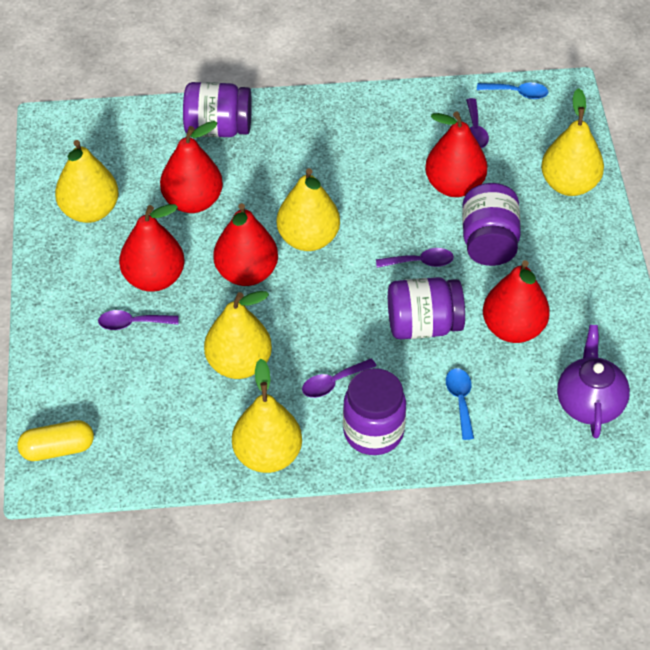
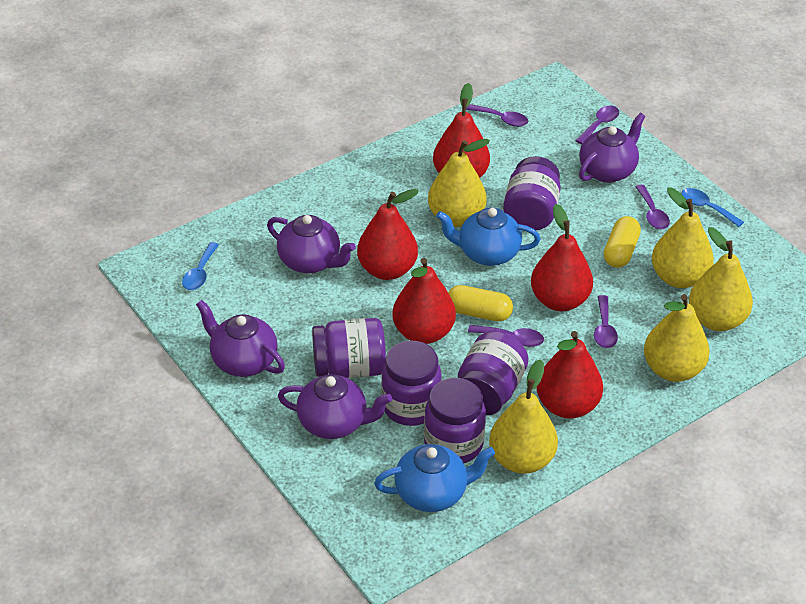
blue teapot: 0 -> 2
purple jar: 4 -> 5
purple spoon: 4 -> 5
purple teapot: 1 -> 4
yellow capsule: 1 -> 2

